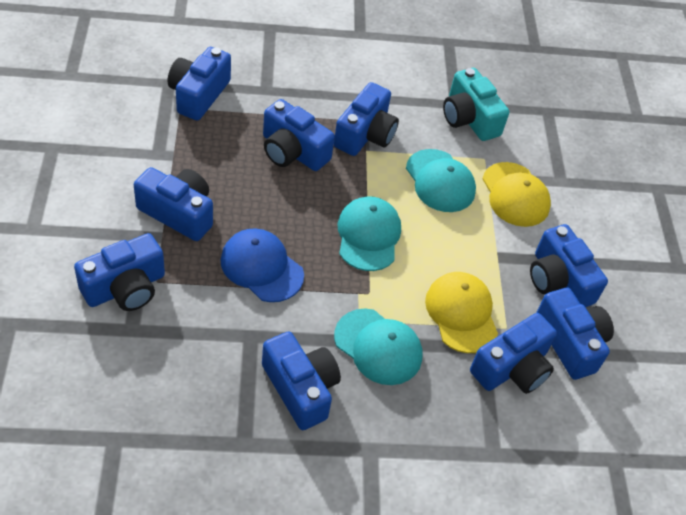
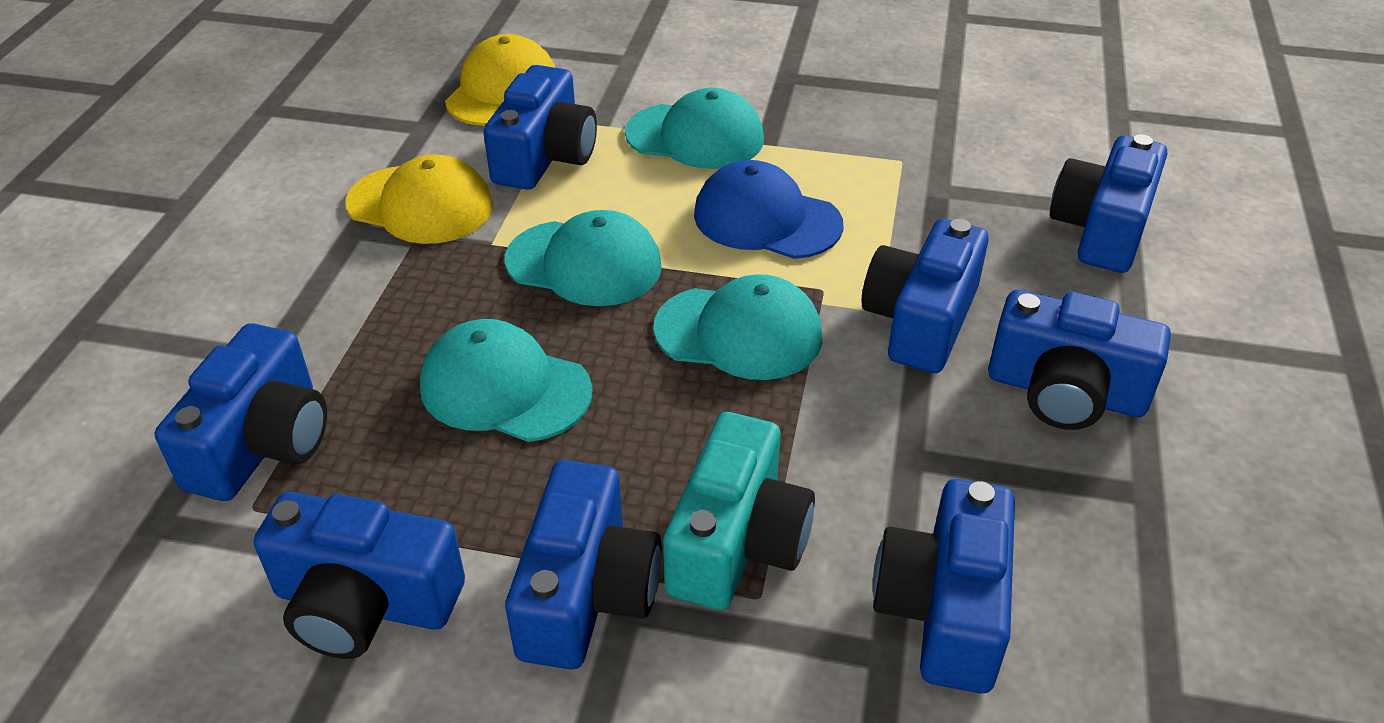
blue camera: 9 -> 8
turquoise cap: 3 -> 4

